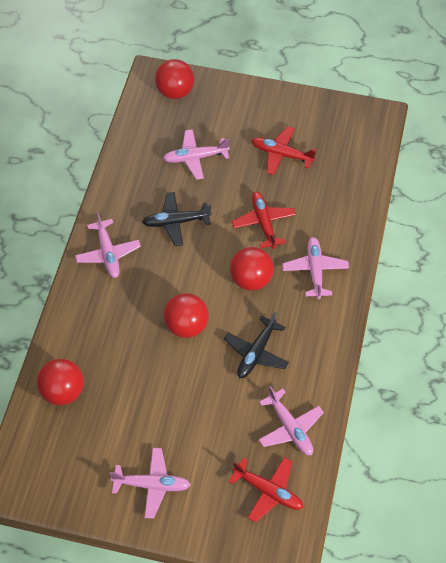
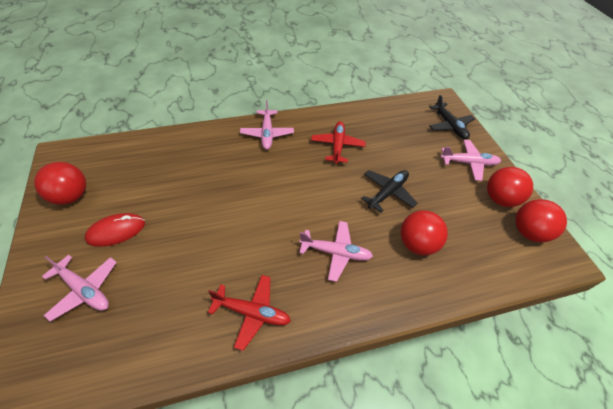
pink plane: 5 -> 4
red mouse: 0 -> 1
red plane: 3 -> 2

